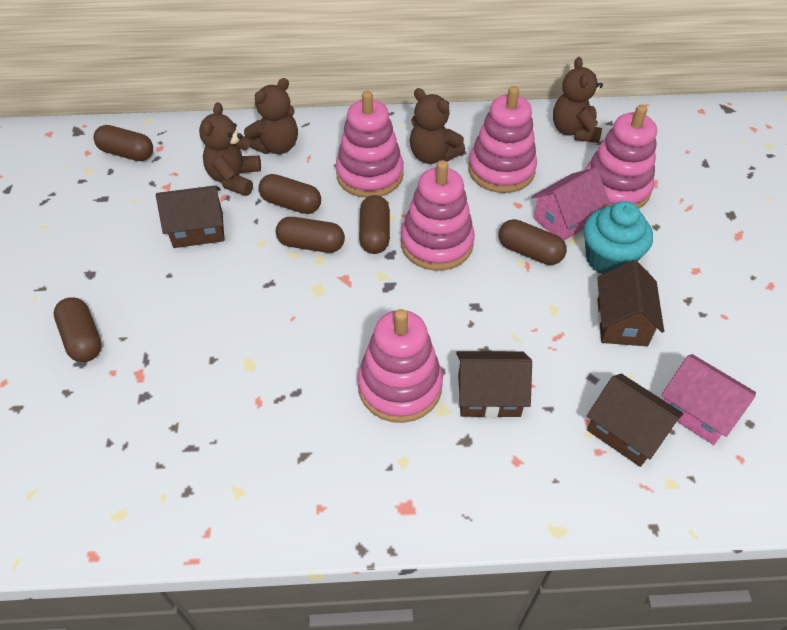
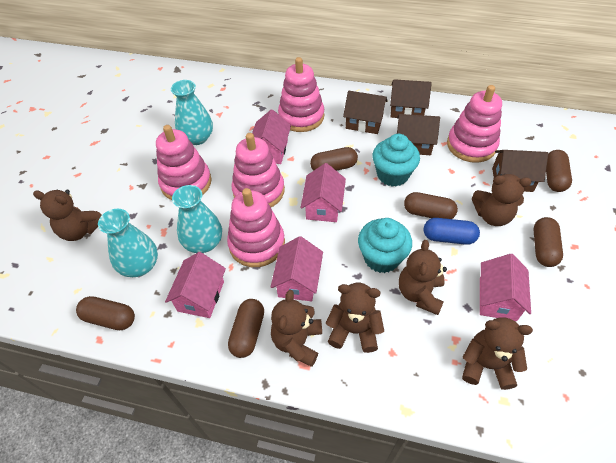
blue capsule: 0 -> 1
brown teddy bear: 4 -> 6
pink house: 2 -> 5
turquoise cupcake: 1 -> 2
turquoise vase: 0 -> 3

